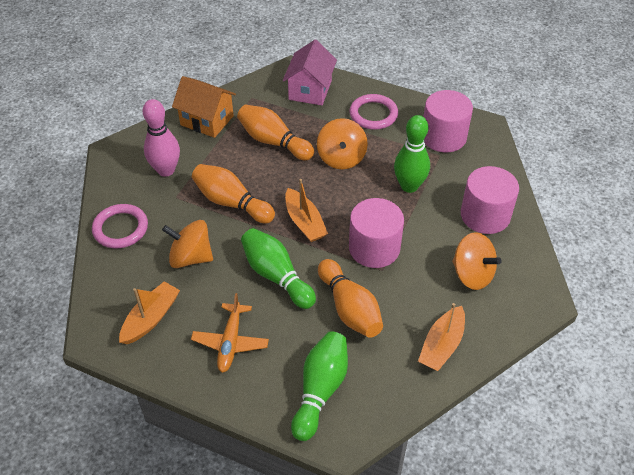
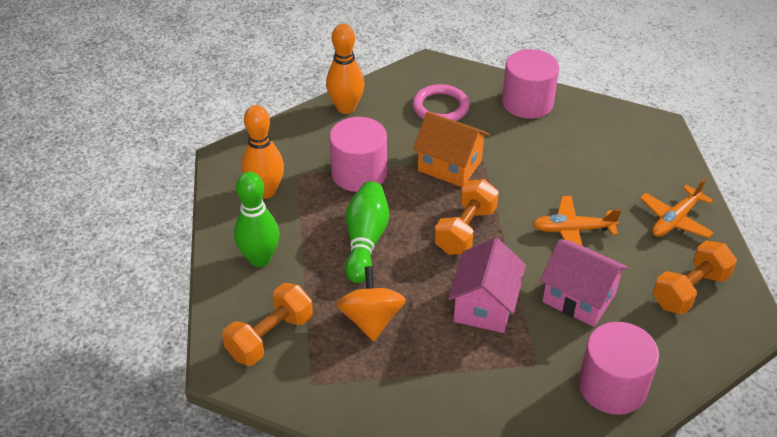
green bowling pin: 3 -> 2
orange boat: 3 -> 0
orange bowling pin: 3 -> 2
orange dumbbell: 0 -> 3
orange plane: 1 -> 2
orange spinning top: 3 -> 1
pink bowling pin: 1 -> 0
pink house: 1 -> 2
pink ring: 2 -> 1

